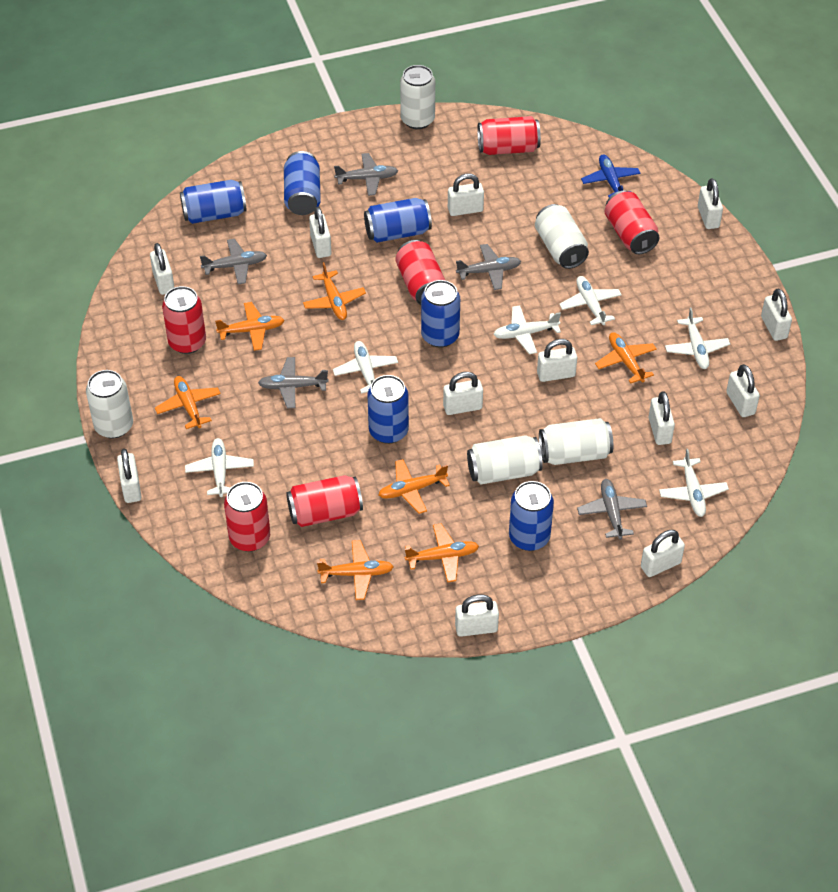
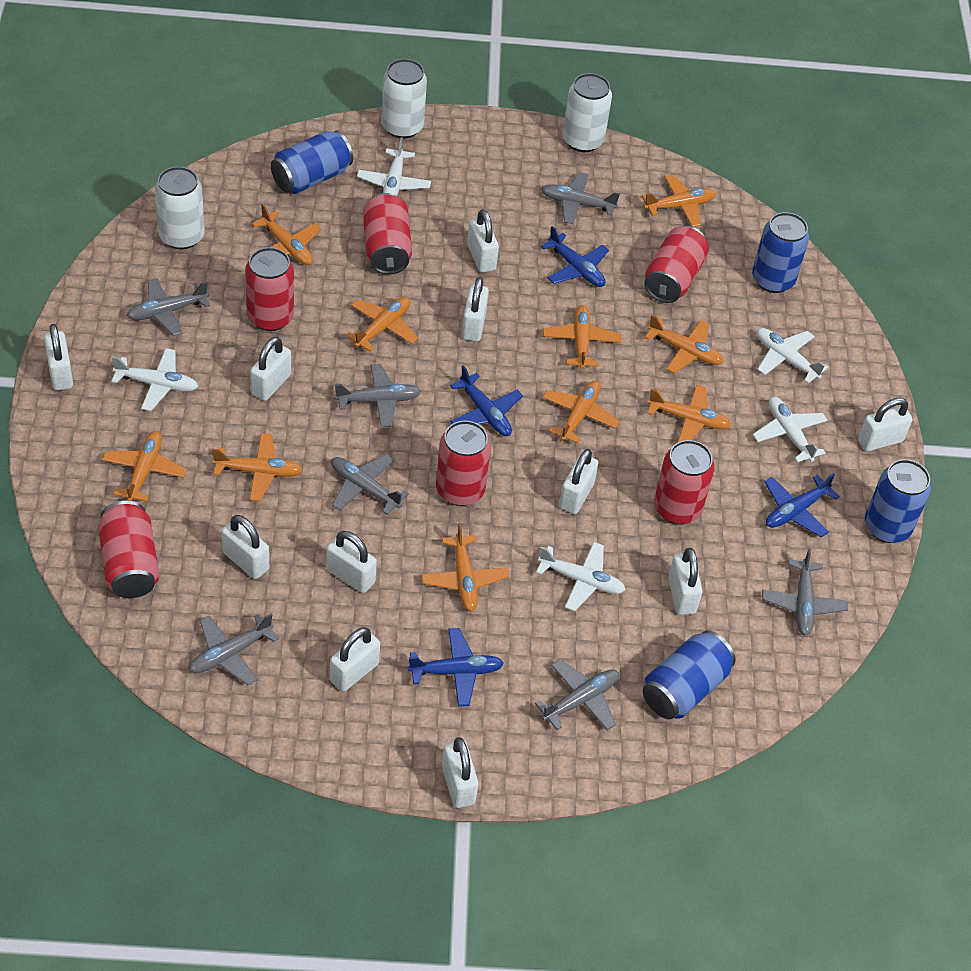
blue can: 6 -> 4
blue plane: 1 -> 4
grey plane: 5 -> 7
orange plane: 7 -> 10
white can: 5 -> 3
white padlock: 12 -> 11
white plane: 6 -> 5

